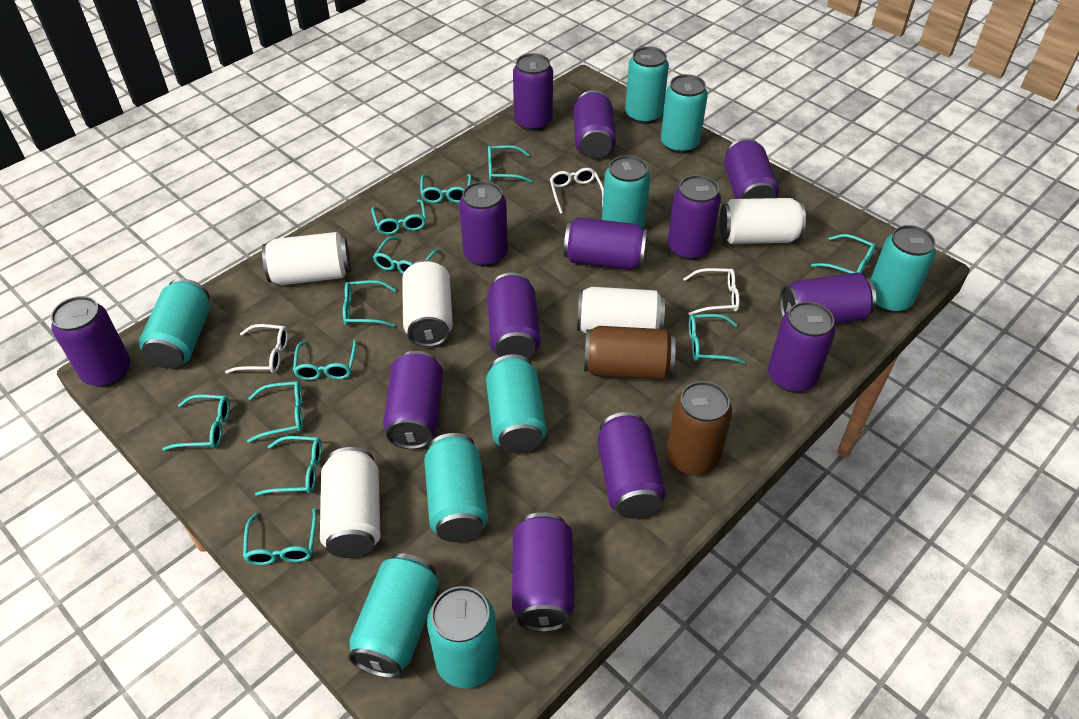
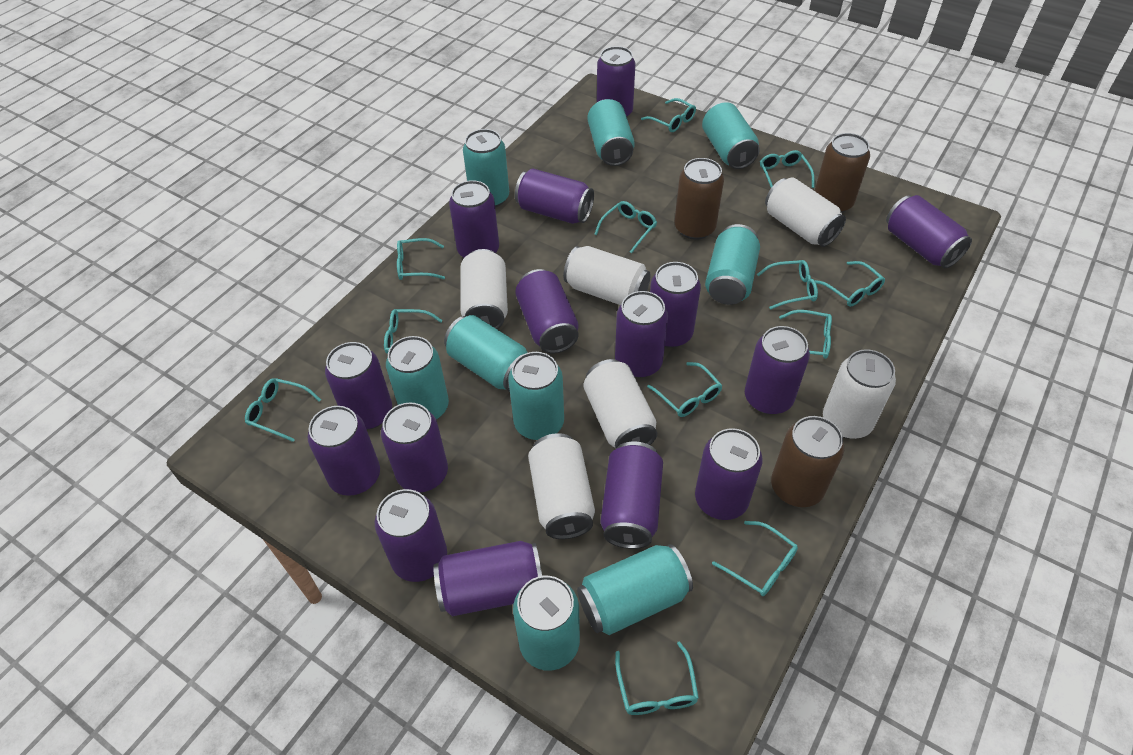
brown can: 2 -> 3
purple can: 13 -> 15
white can: 5 -> 6
white glasses: 3 -> 0

